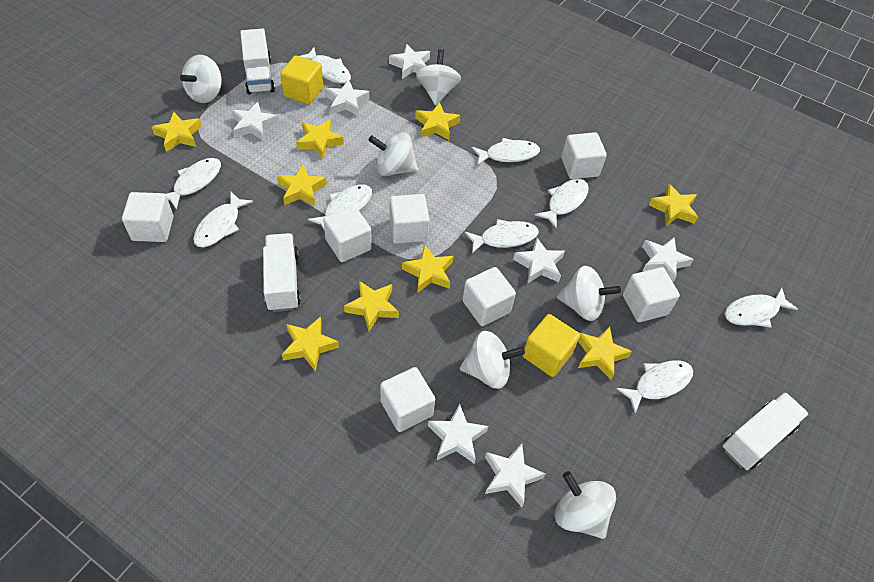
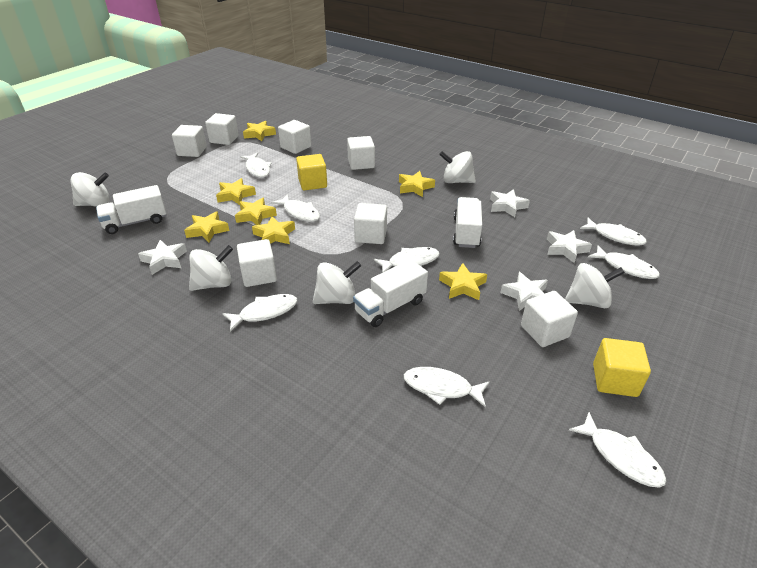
white fish: 9 -> 8
white spinning top: 6 -> 5
white star: 7 -> 4
yellow star: 9 -> 7

